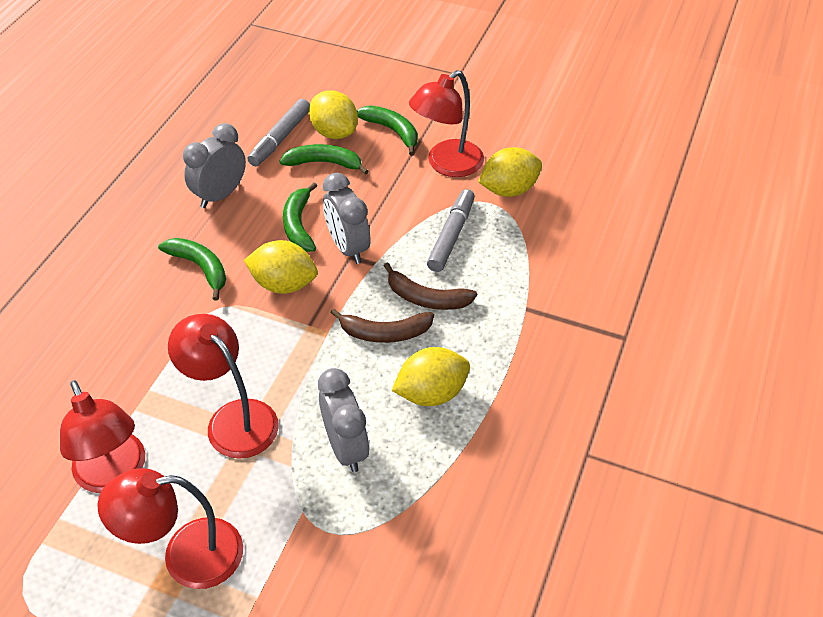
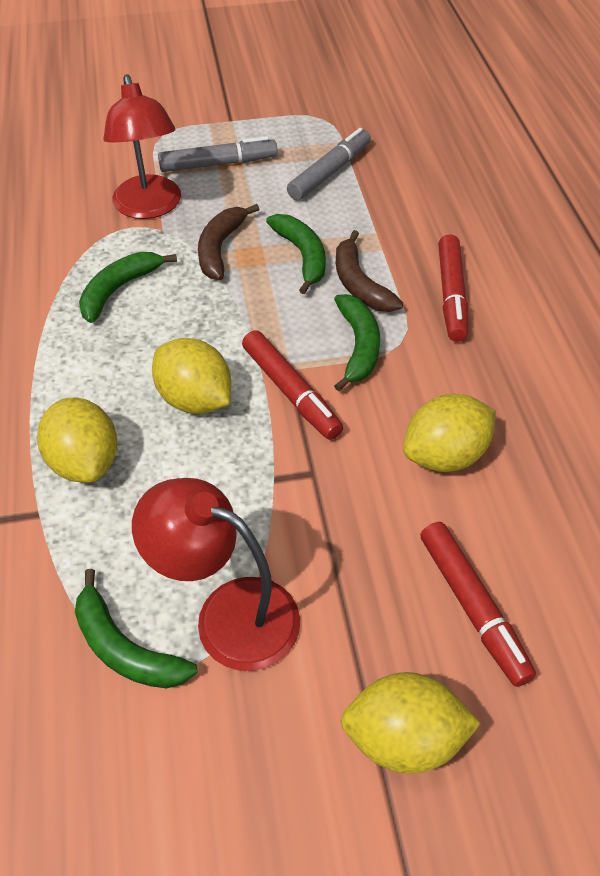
grey clock: 3 -> 0
red lamp: 4 -> 2
red marker: 0 -> 3

